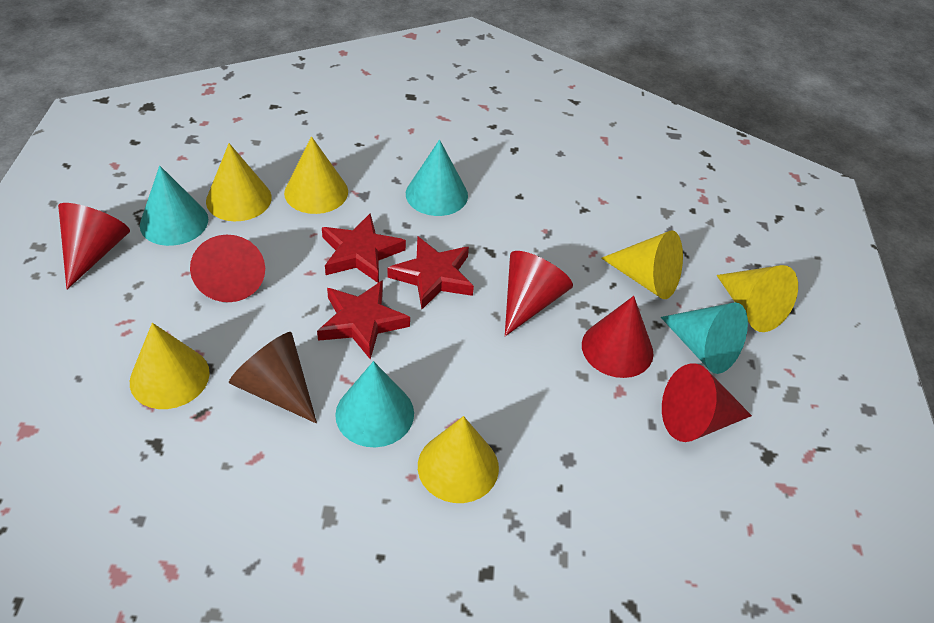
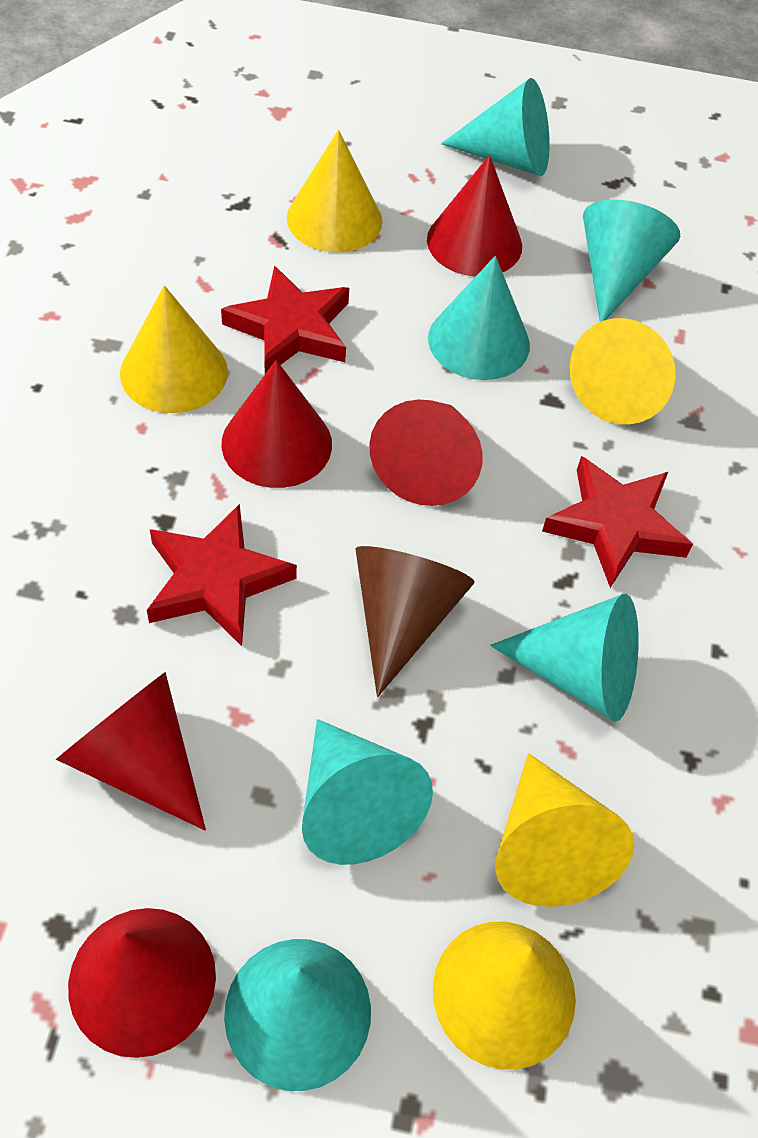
turquoise cone: 4 -> 6
yellow cone: 6 -> 5

